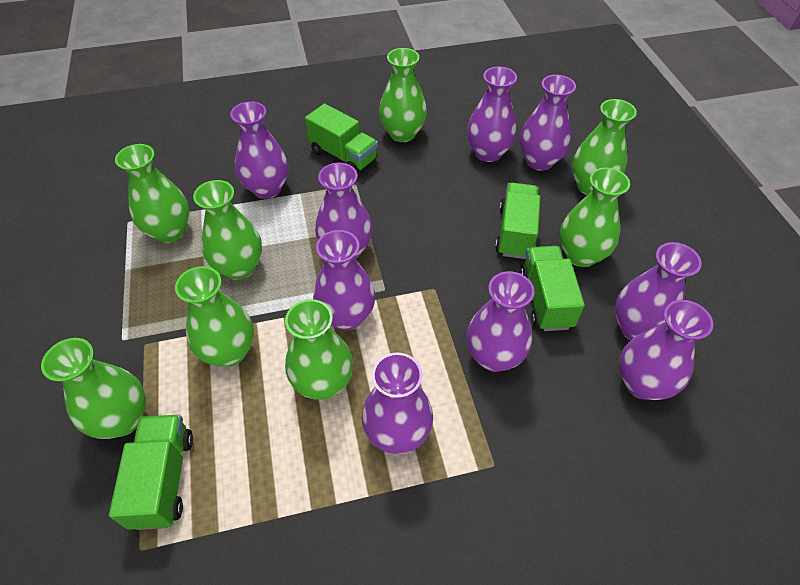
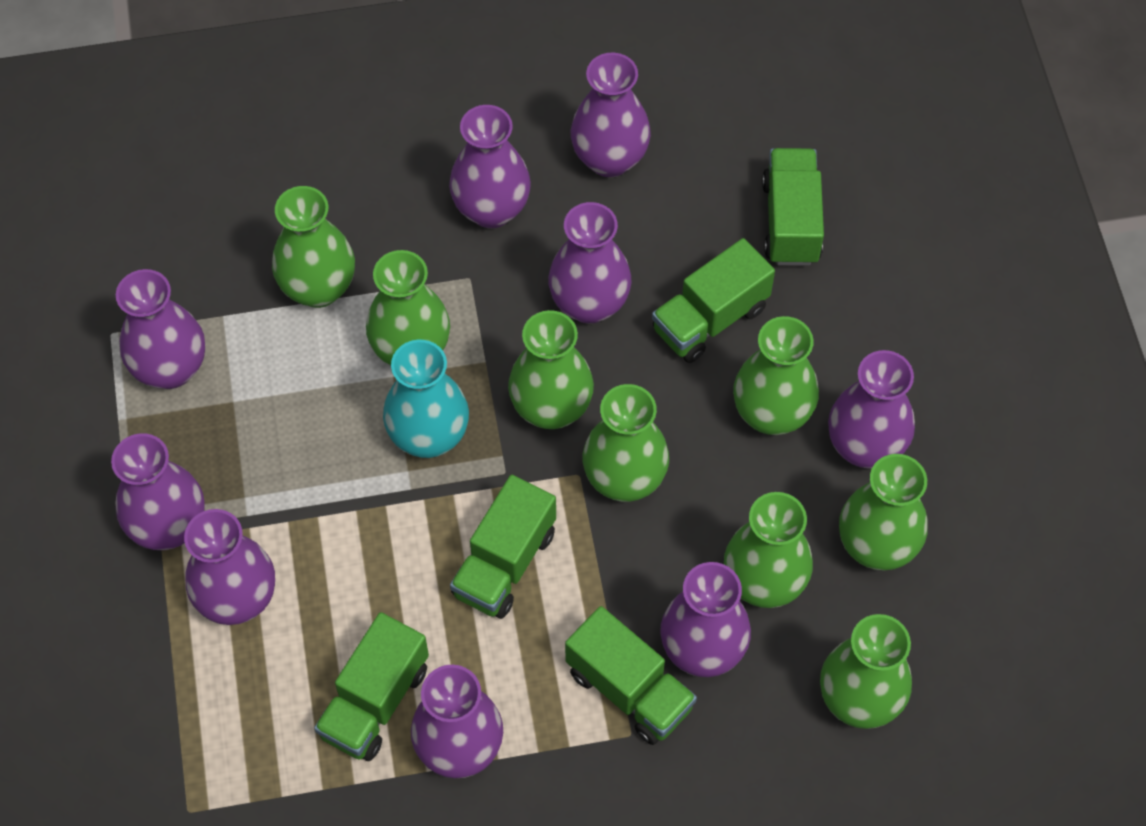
green truck: 4 -> 5
turquoise vase: 0 -> 1

